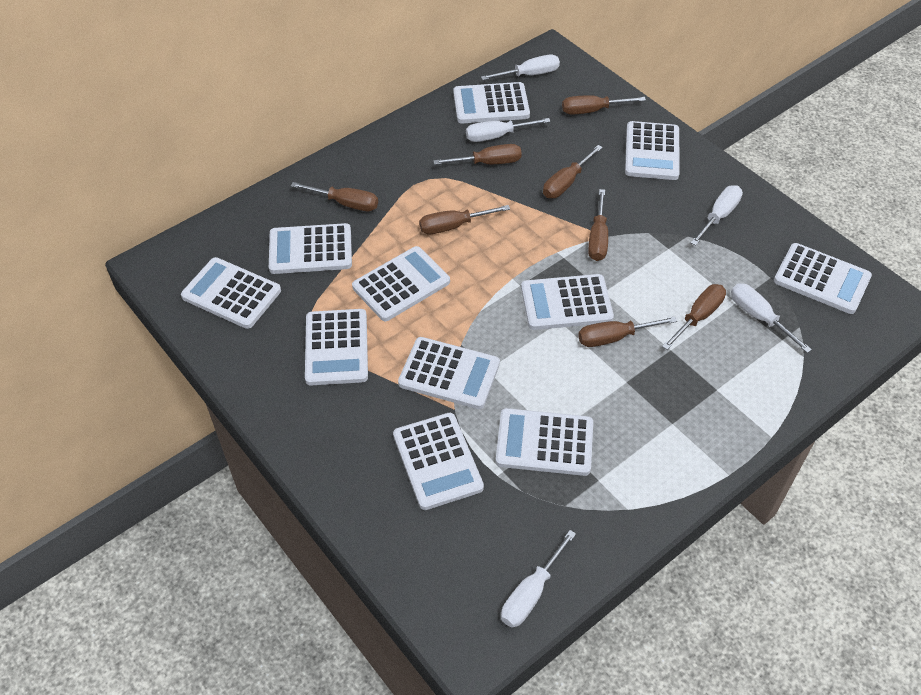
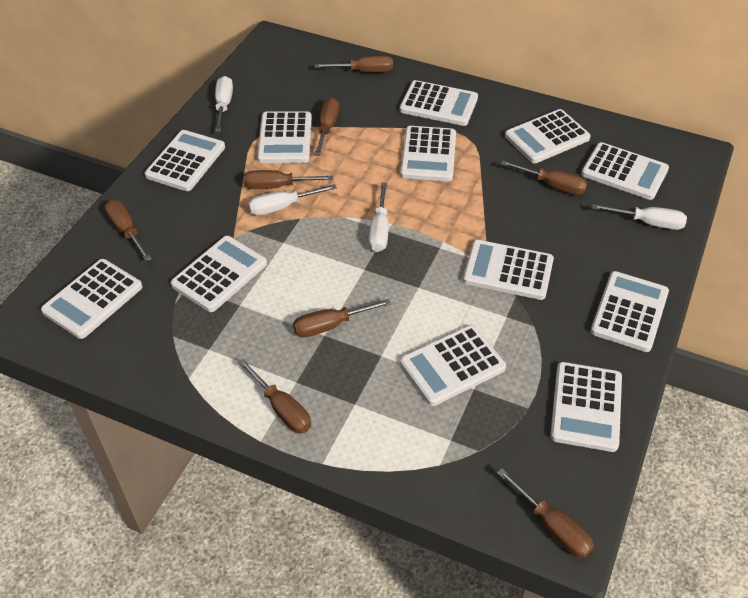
white calculator: 11 -> 12
white screwdriver: 5 -> 4

